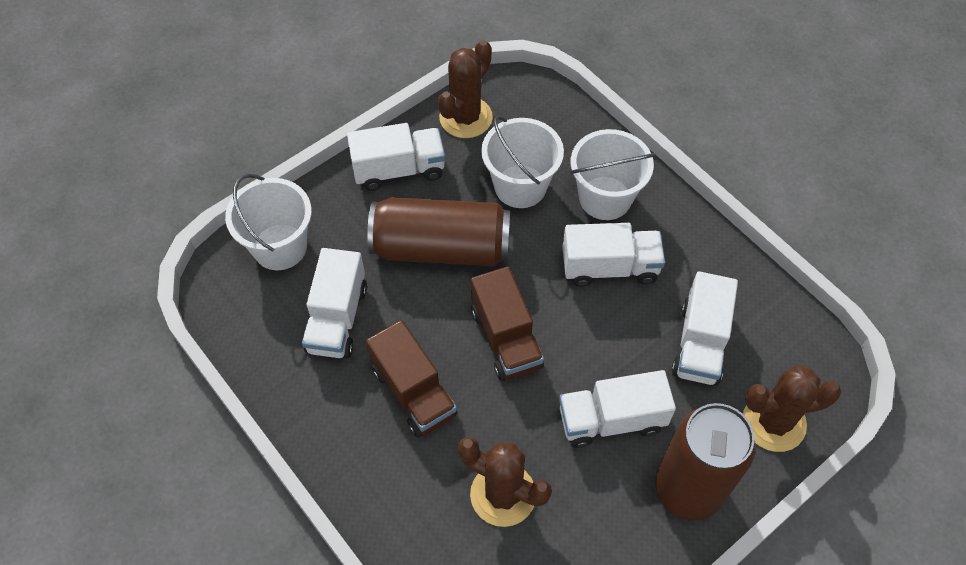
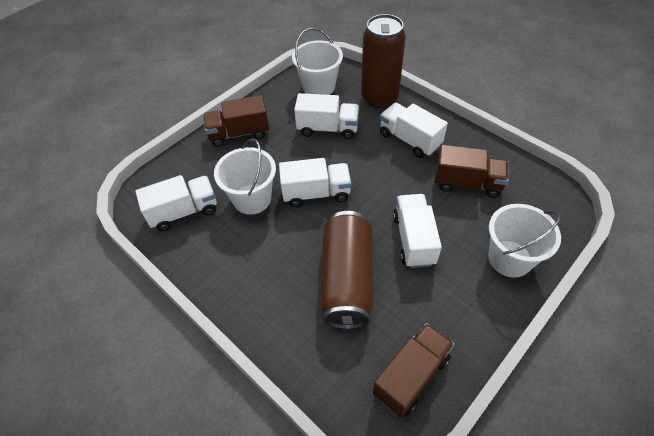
brown cactus: 3 -> 0
brown truck: 2 -> 3

